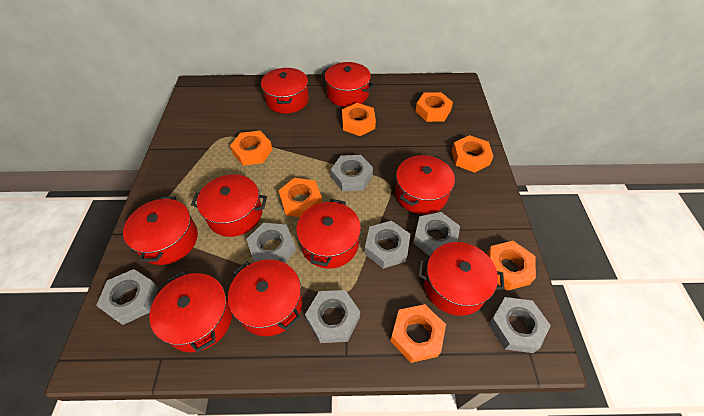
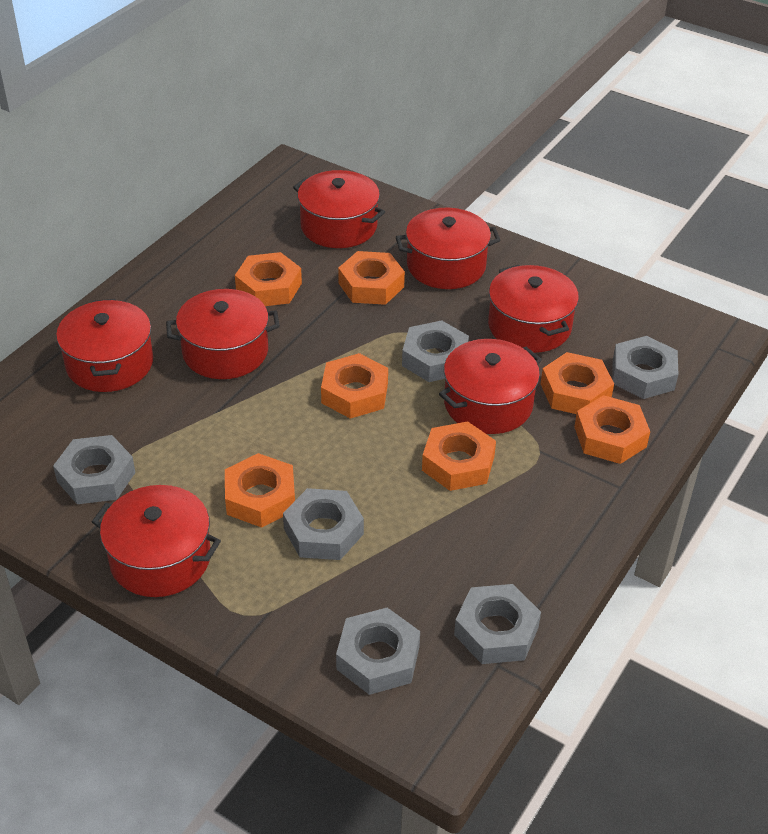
grey nut: 7 -> 6
red pot: 9 -> 7

